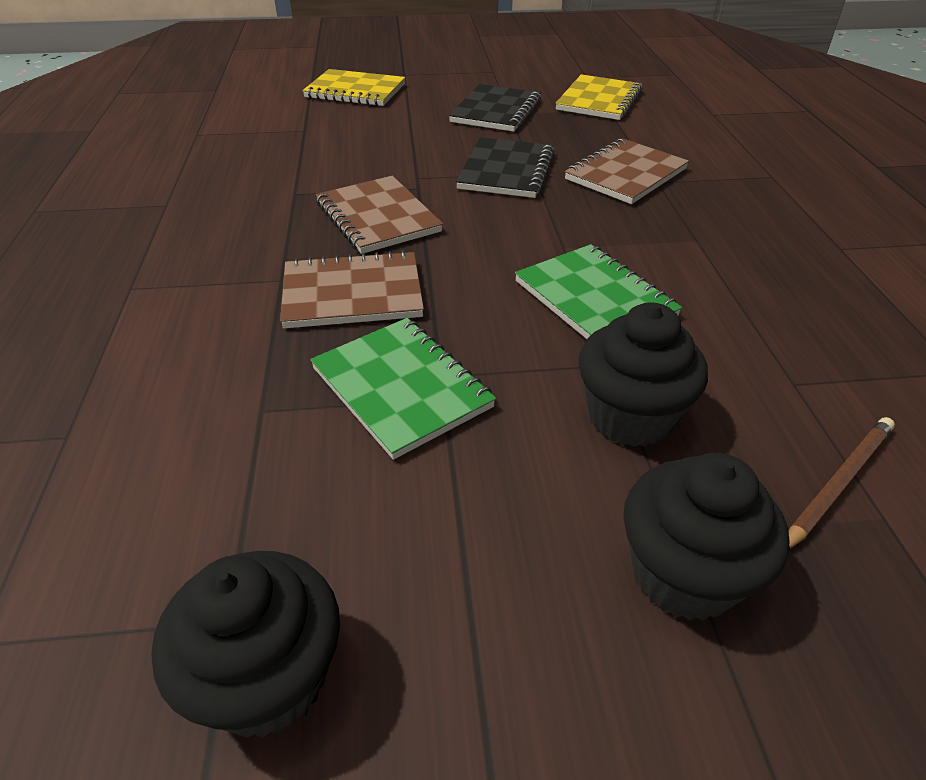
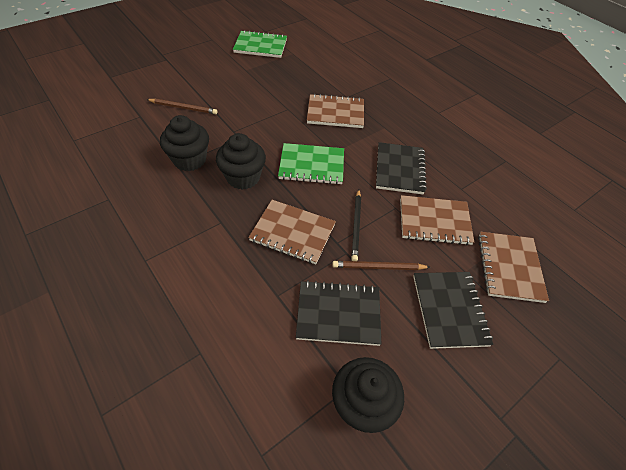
black notebook: 2 -> 3
black pencil: 0 -> 1
brown notebook: 3 -> 4
brown pencil: 1 -> 2
yellow notebook: 2 -> 0

